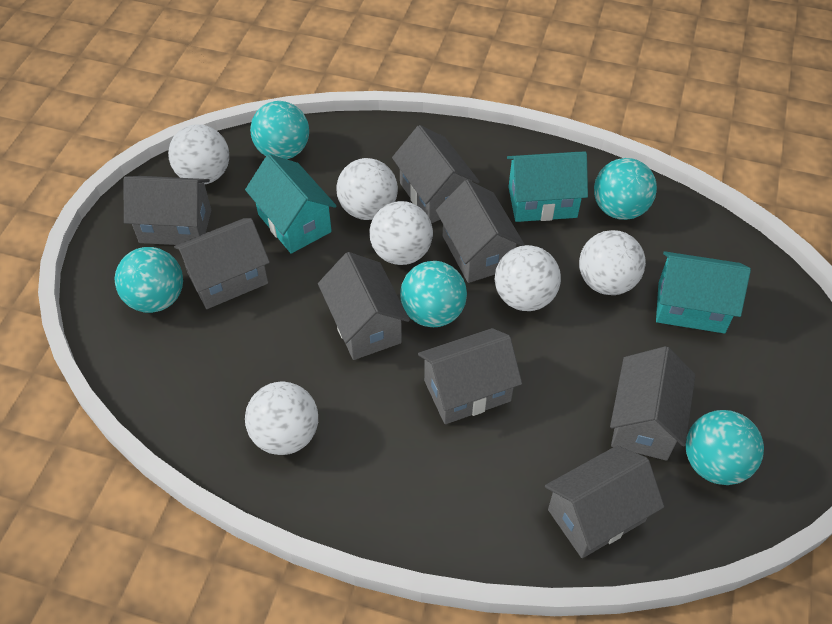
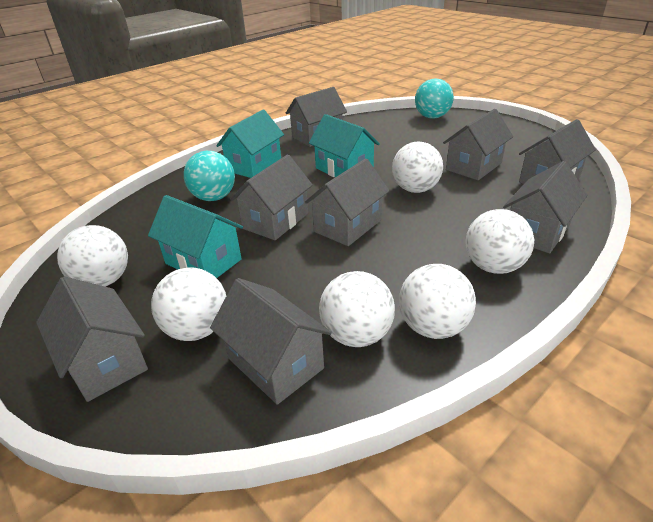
turquoise ball: 5 -> 2

